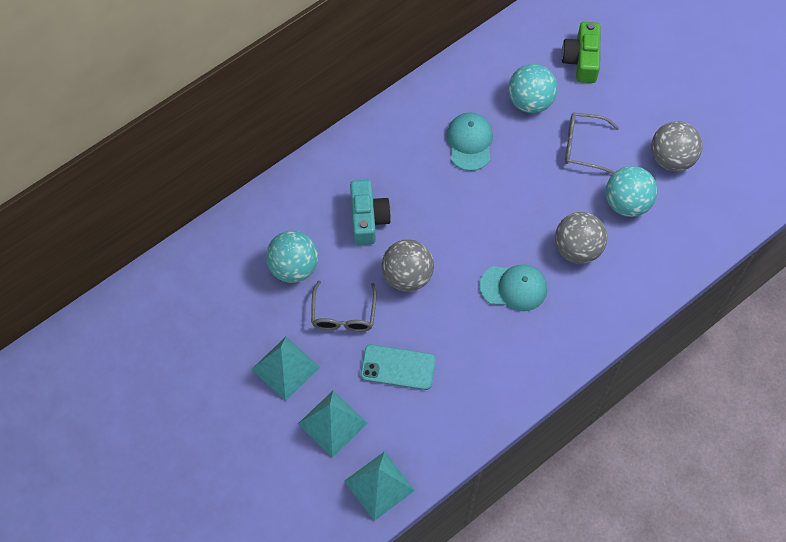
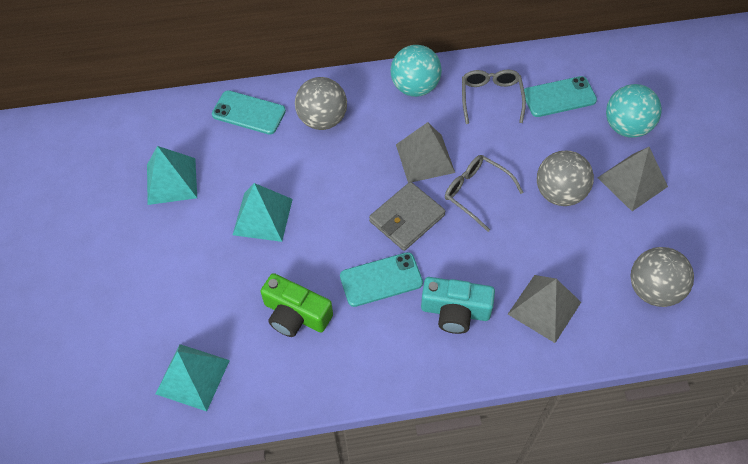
grey pyramid: 0 -> 3
grey wallet: 0 -> 1
turquoise ball: 3 -> 2
turquoise cap: 2 -> 0
turquoise phone: 1 -> 3

